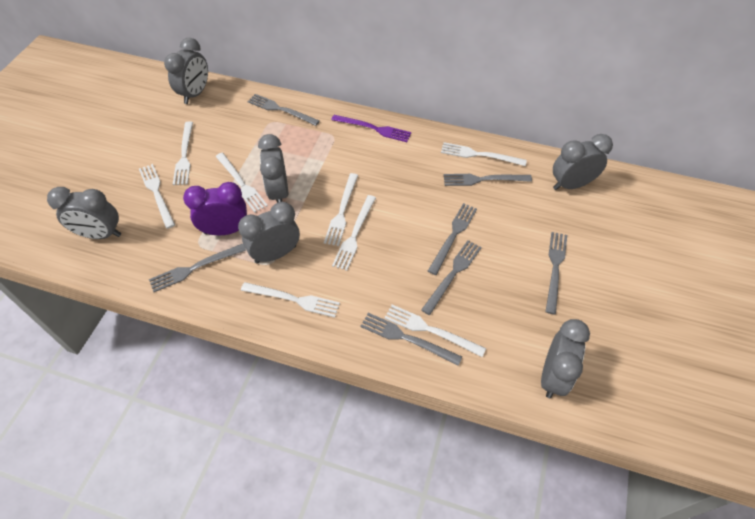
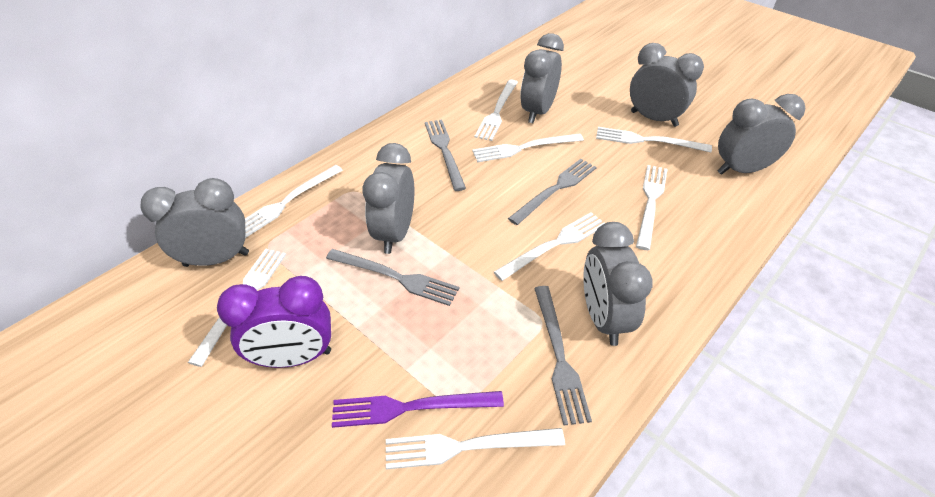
grey fork: 7 -> 4

